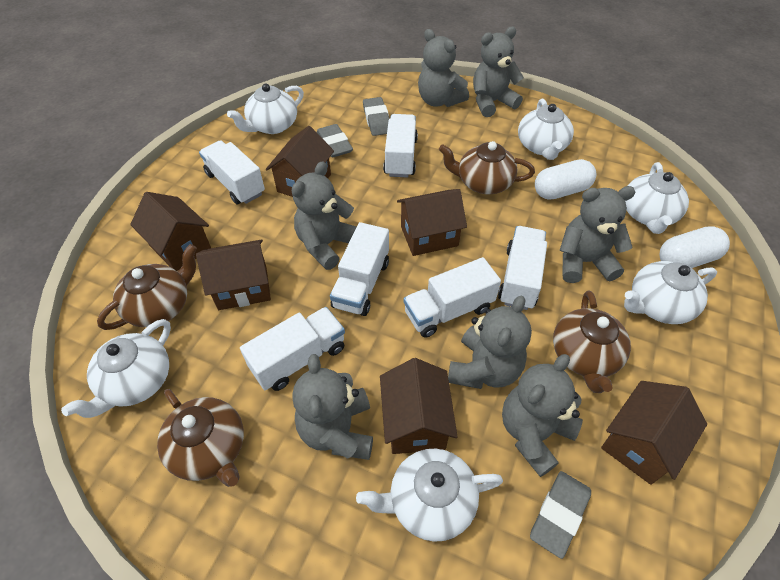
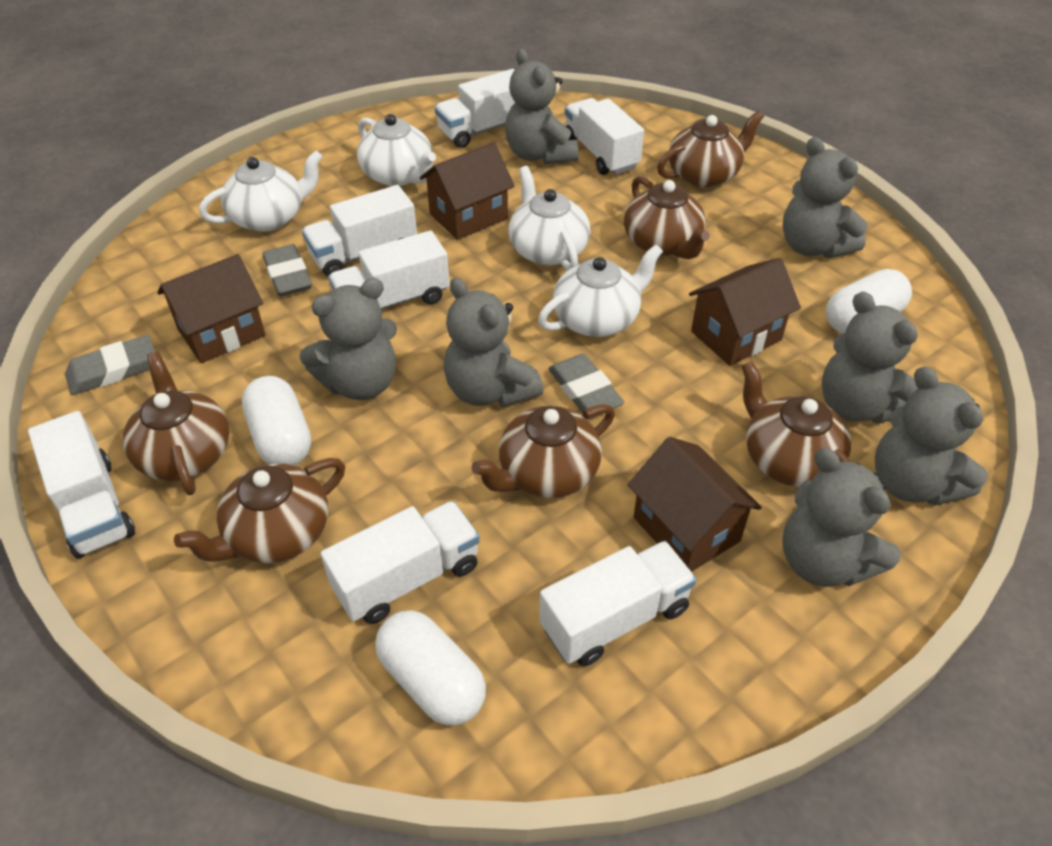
brown house: 6 -> 4
brown teapot: 4 -> 6
white capsule: 2 -> 3
white teapot: 6 -> 4
white truck: 6 -> 7

